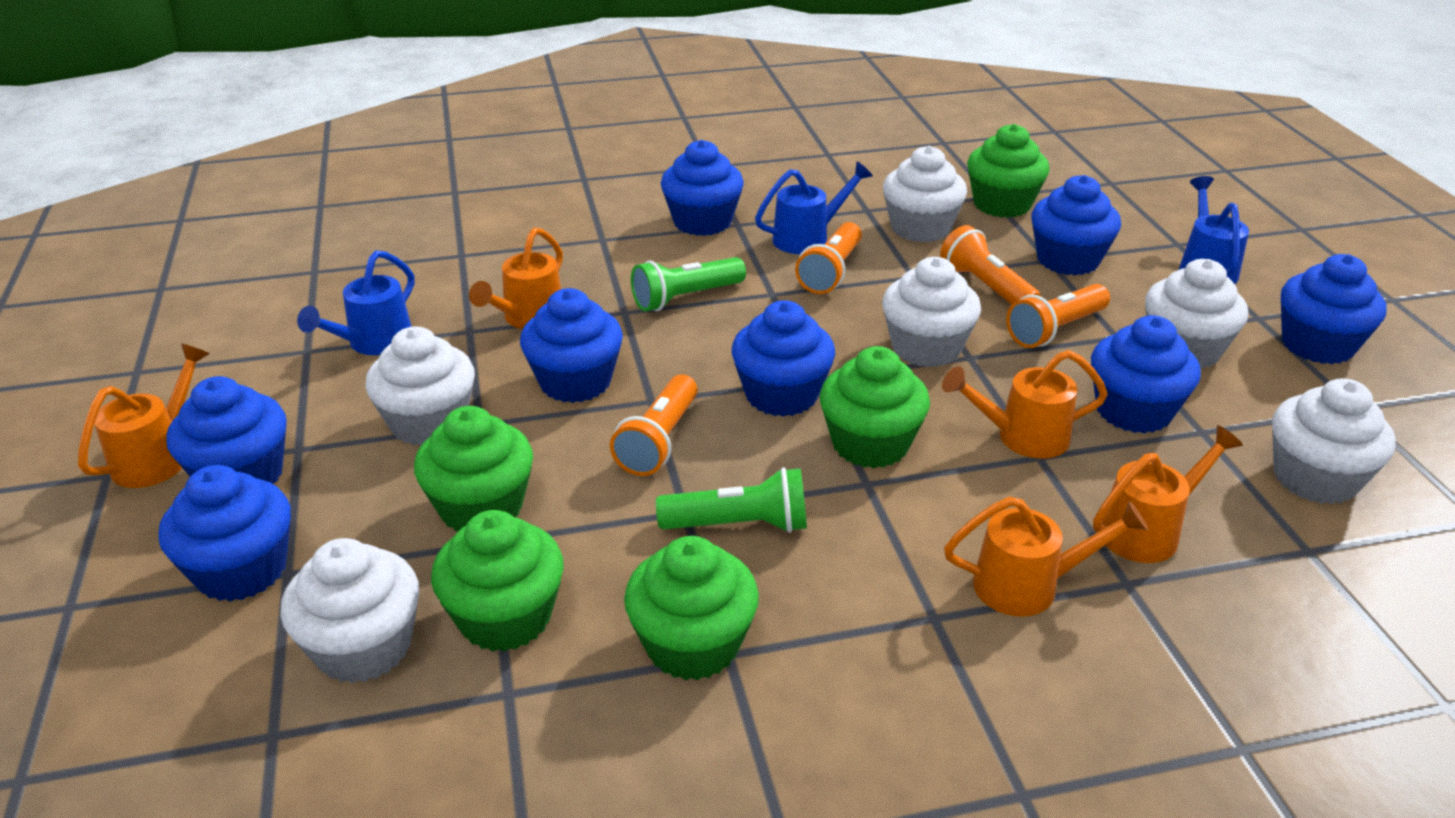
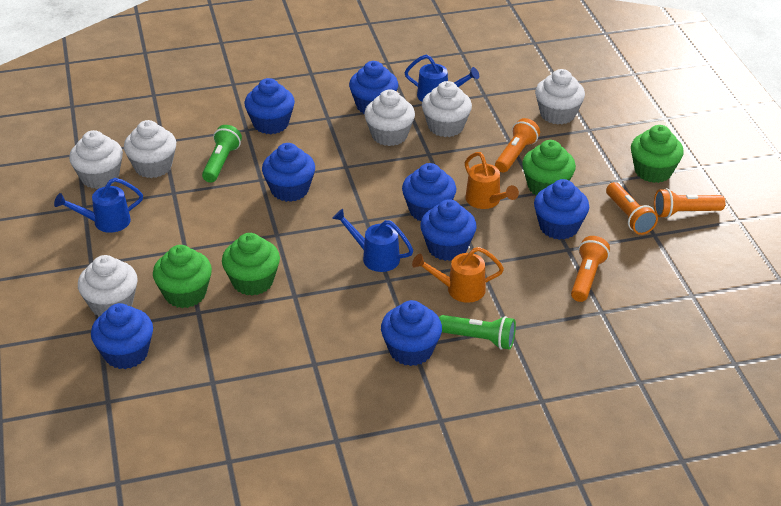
green cupcake: 5 -> 4
orange watering can: 5 -> 2

